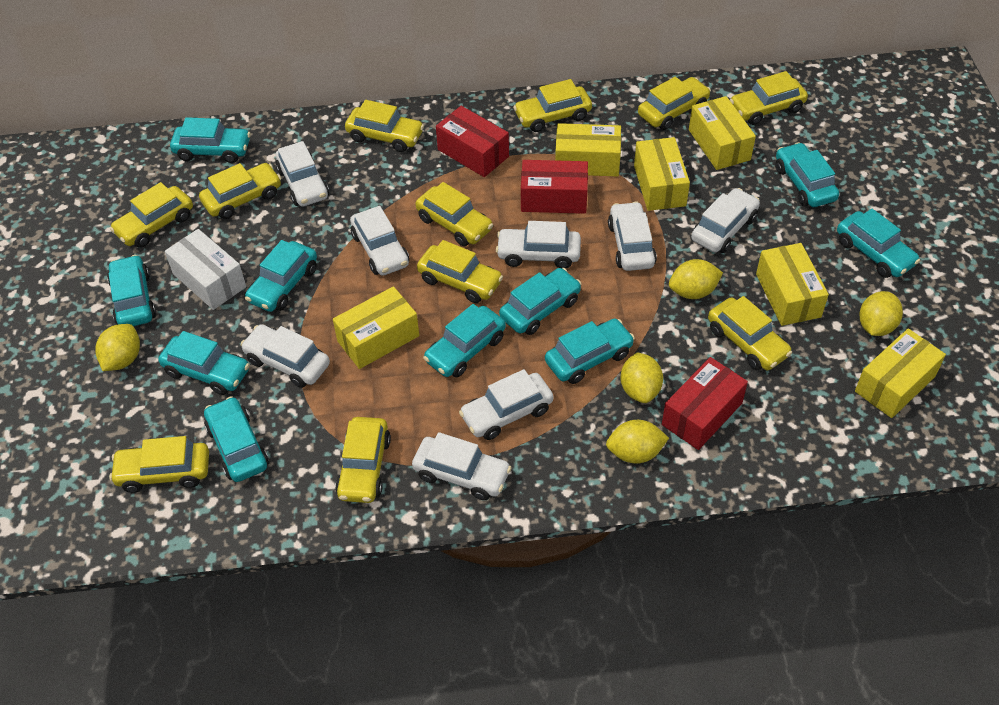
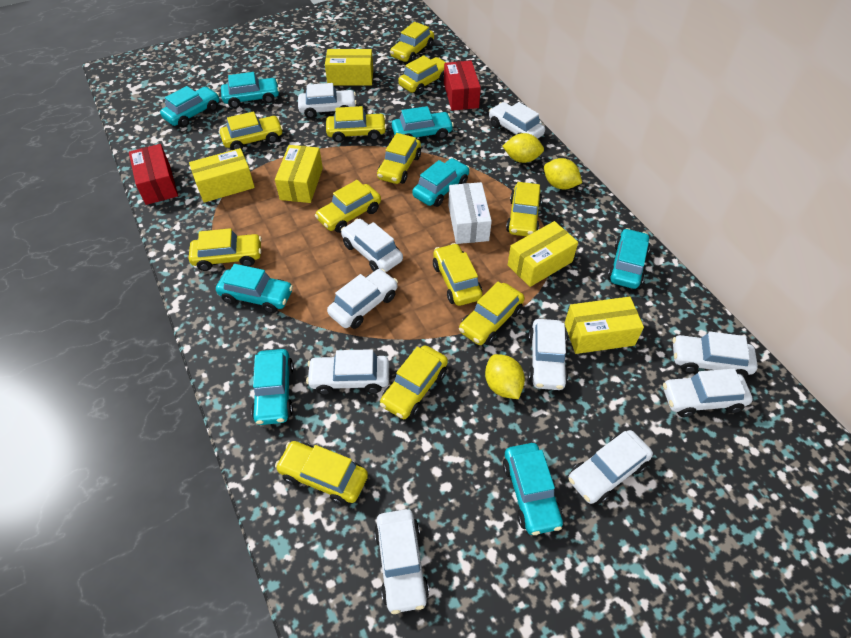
red box: 3 -> 2
turquoise car: 10 -> 8
white car: 8 -> 10
yellow box: 6 -> 5
yellow car: 11 -> 12
yellow lemon: 5 -> 3

